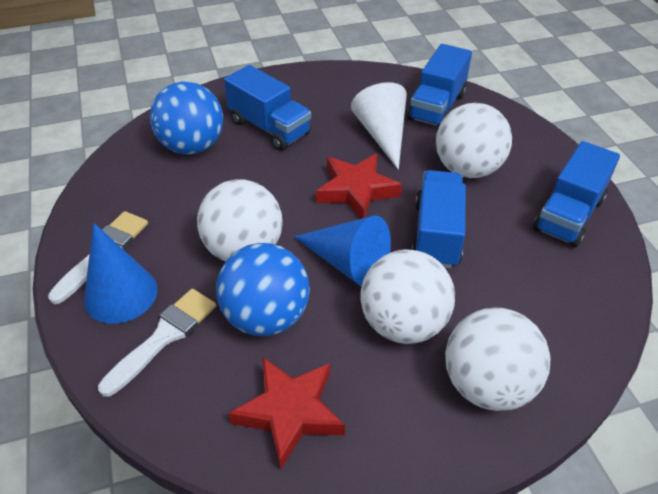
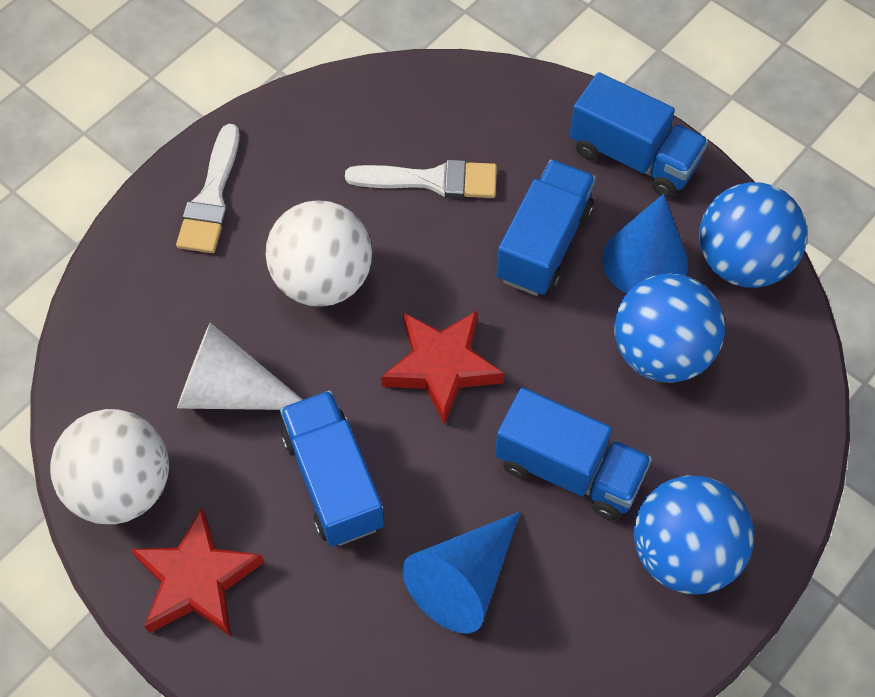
blue ball: 2 -> 3
white ball: 4 -> 2

